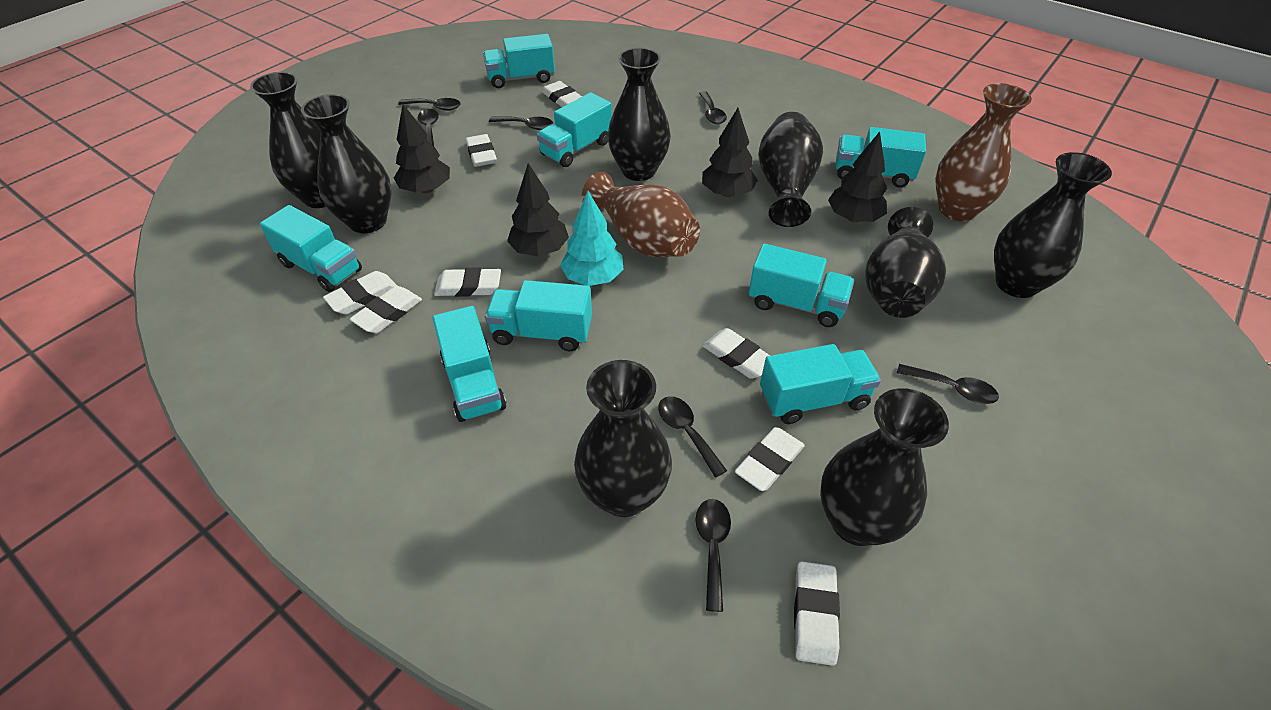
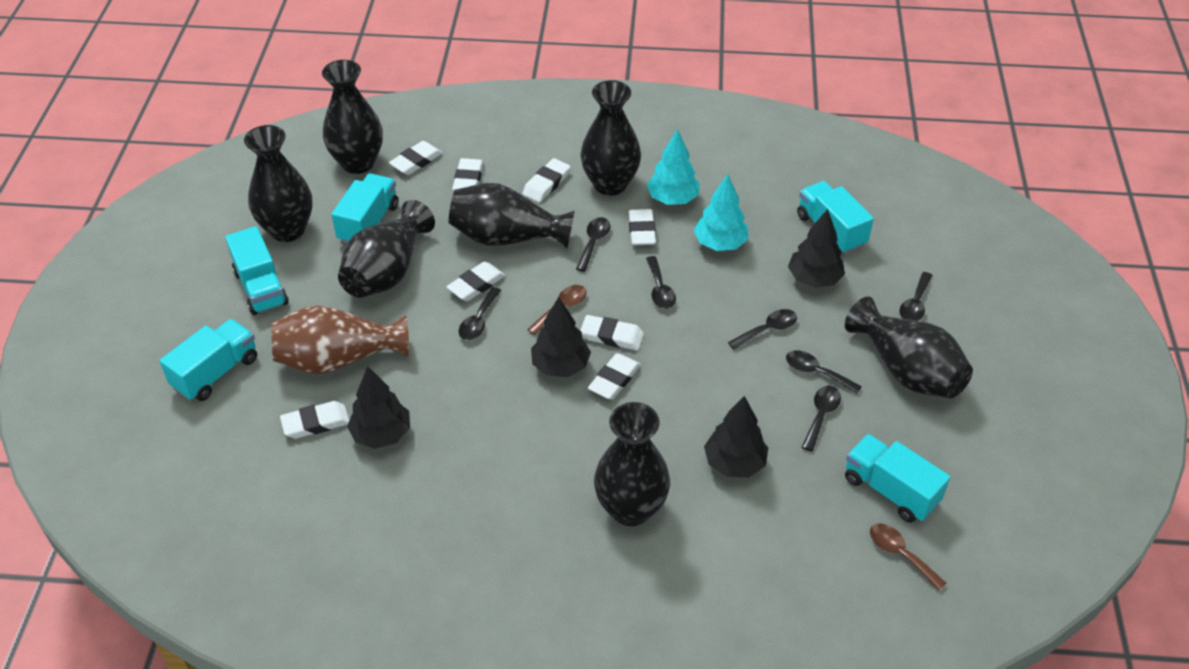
black vase: 8 -> 7
brown spoon: 0 -> 2
brown vase: 2 -> 1
turquoise tree: 1 -> 2
turquoise truck: 8 -> 5

